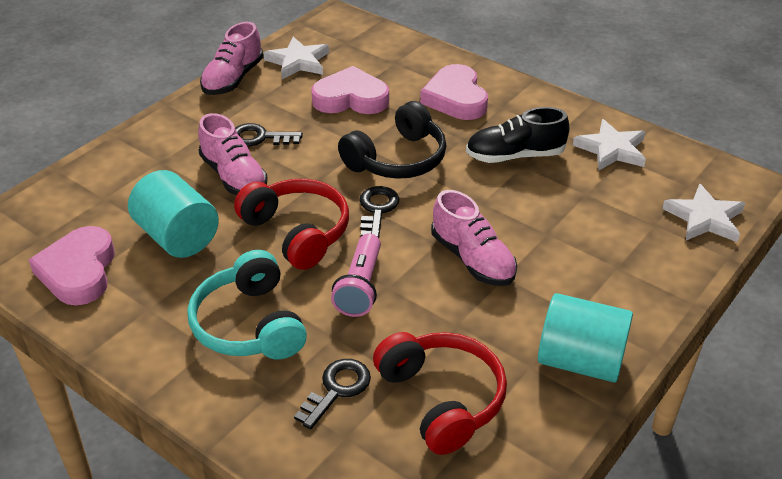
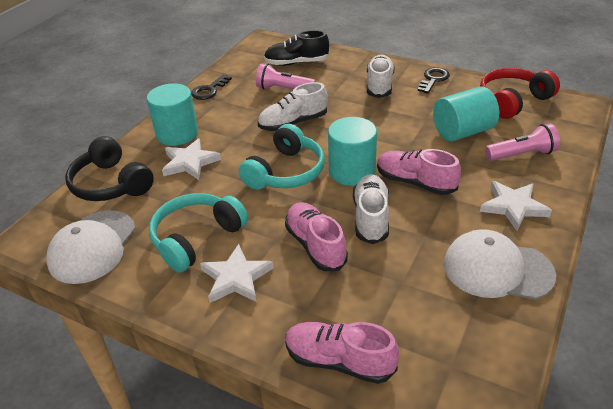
black key: 3 -> 2
pink flashlight: 1 -> 2
pink heart: 3 -> 0
red headphones: 2 -> 1
turquoise cylinder: 2 -> 3
turquoise headphones: 1 -> 2
white cap: 0 -> 2
white shoe: 0 -> 3

